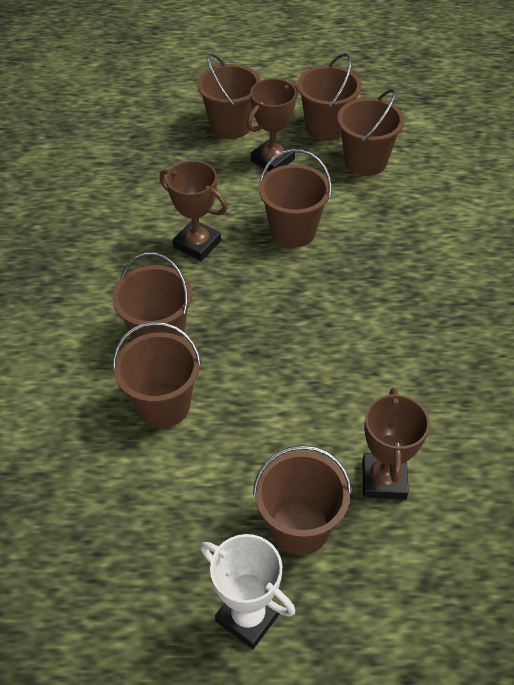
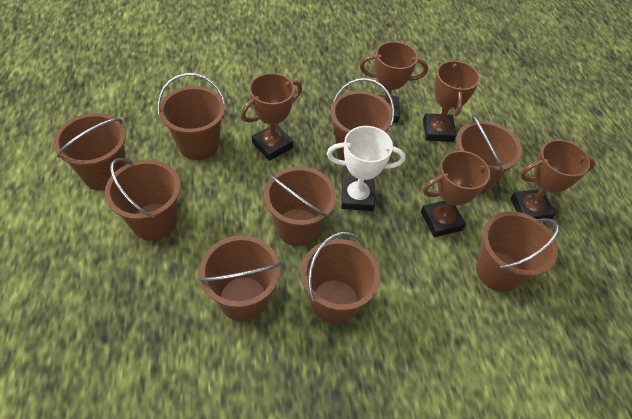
brown bucket: 7 -> 9
brown trophy: 3 -> 5

